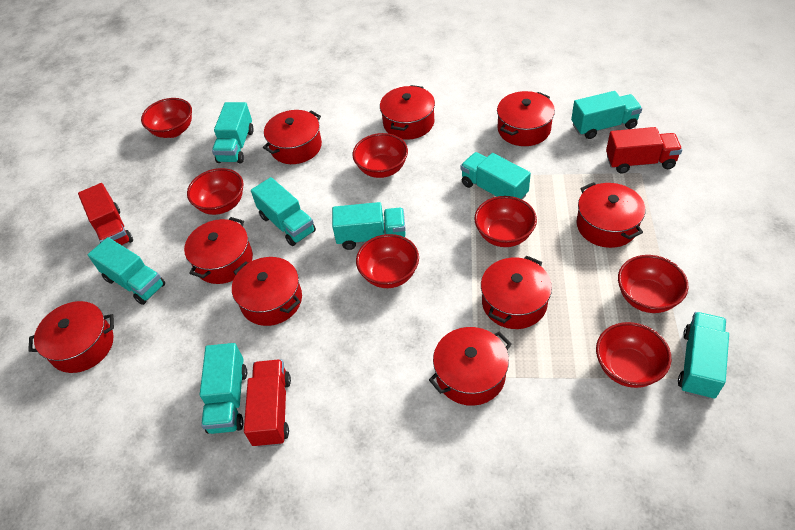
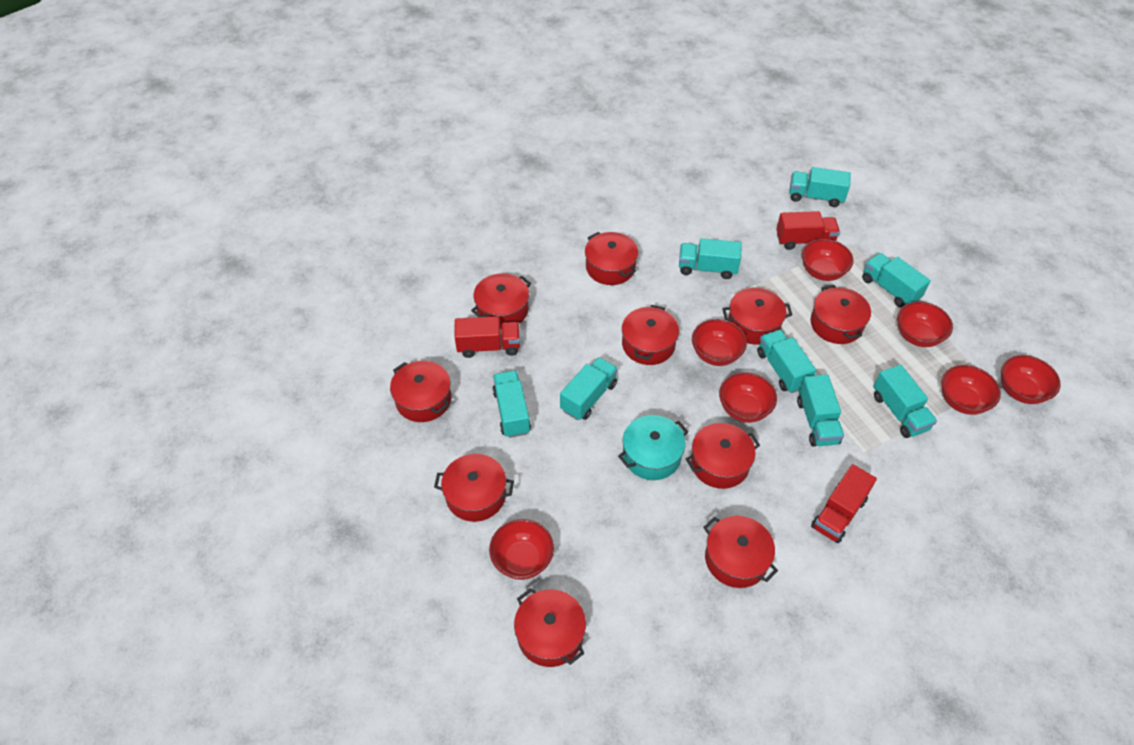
red pot: 9 -> 10
turquoise pot: 0 -> 1

